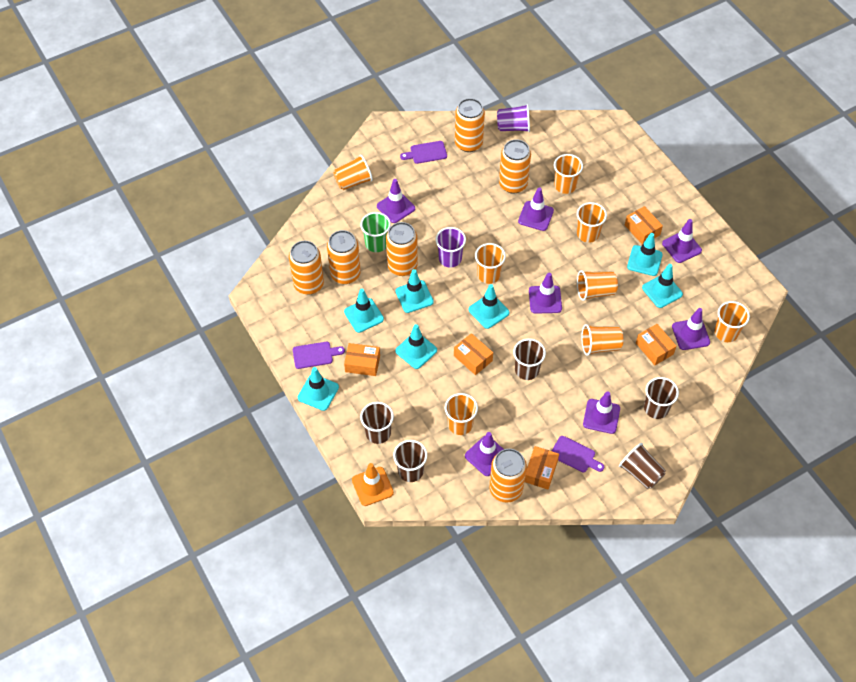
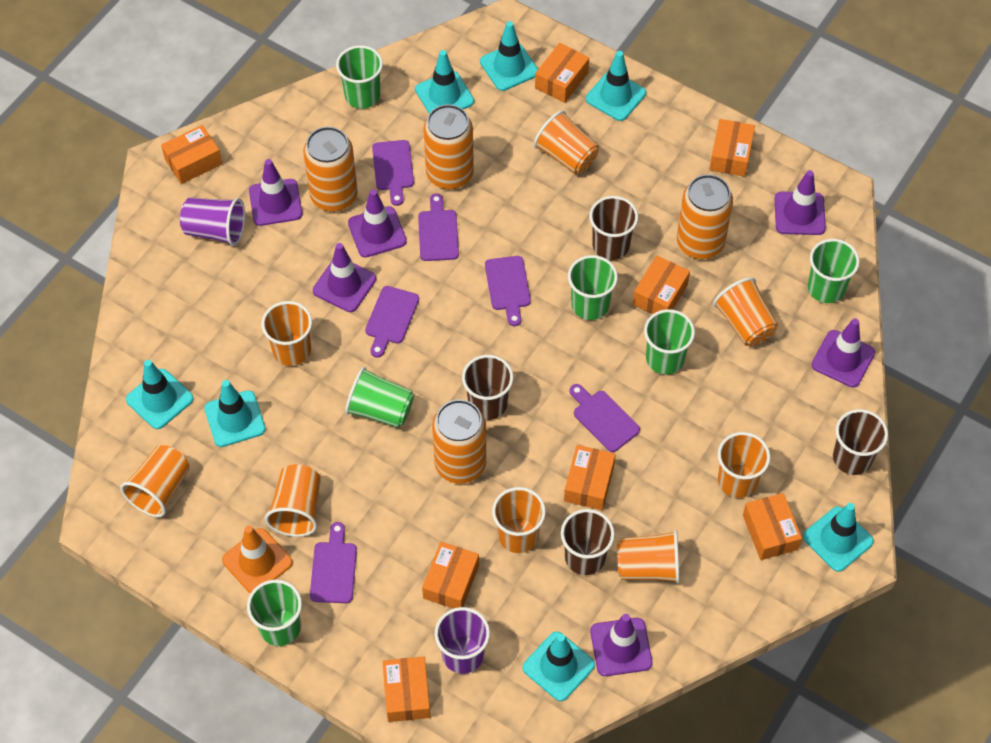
brown cup: 5 -> 4
green cup: 1 -> 6
orange box: 5 -> 8
orange can: 6 -> 4
purple cutting board: 3 -> 6
purple traffic cone: 7 -> 6

